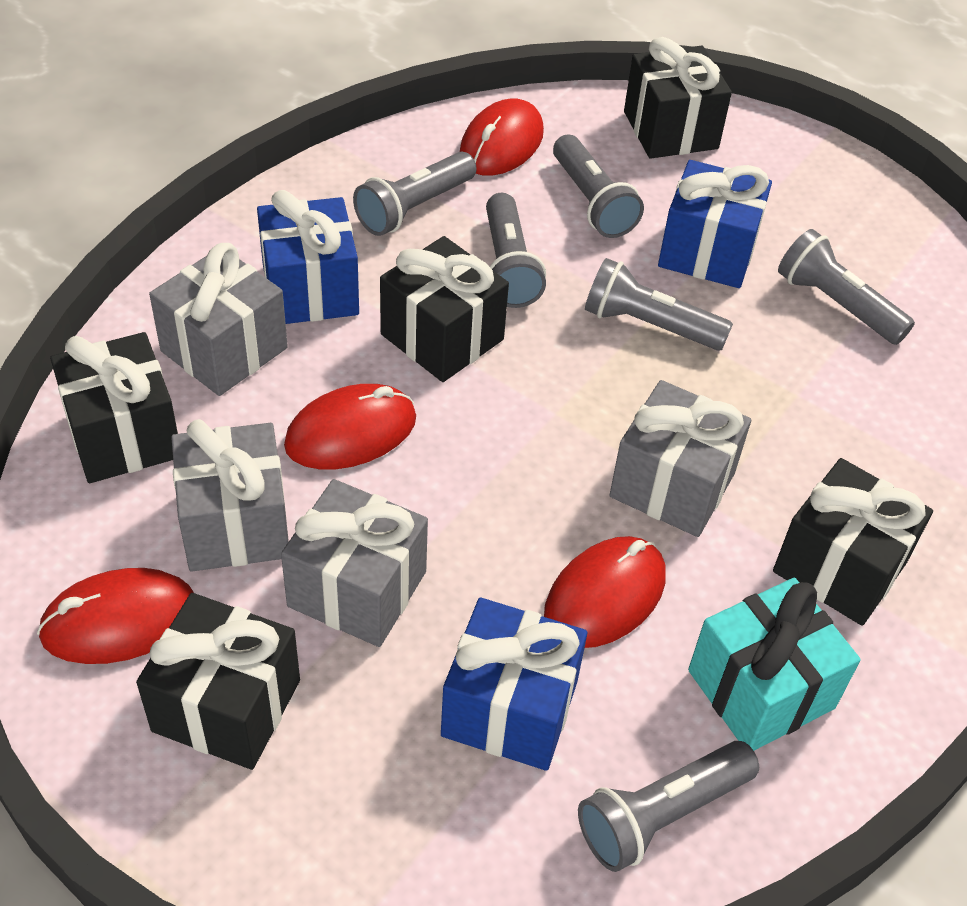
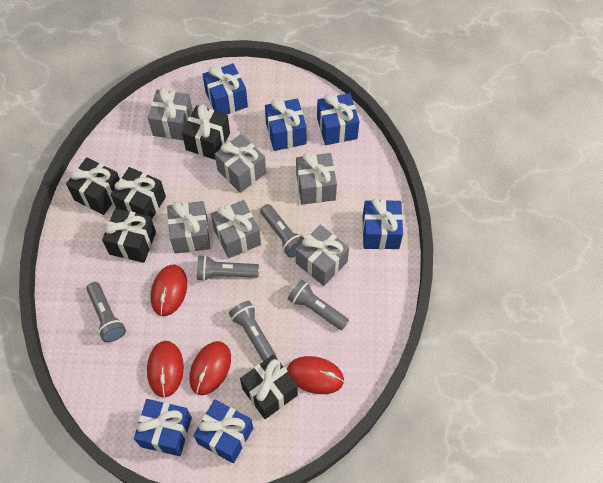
blue gift: 3 -> 6
grey flashlight: 6 -> 5
grey gift: 4 -> 6
turquoise gift: 1 -> 0

